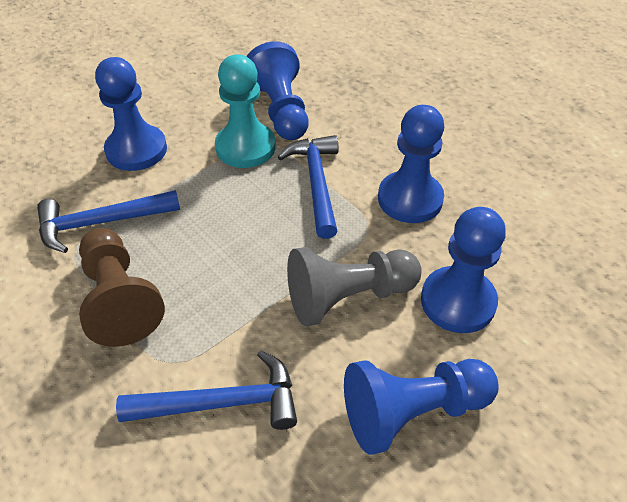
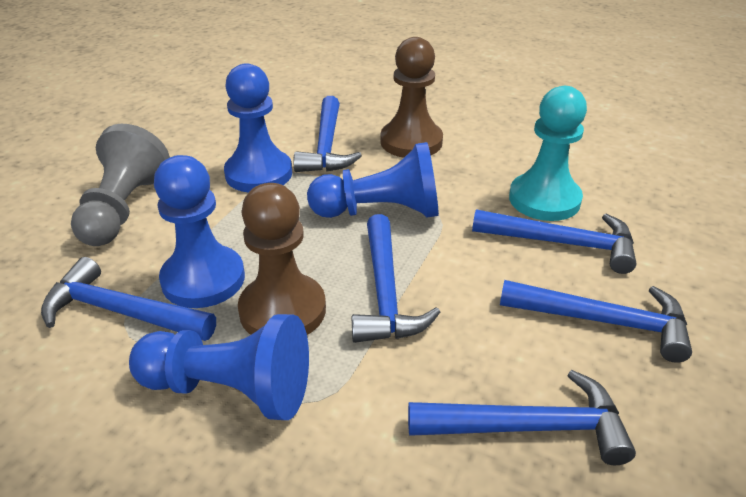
blue hammer: 3 -> 6
blue pawn: 5 -> 4
brown pawn: 1 -> 2

